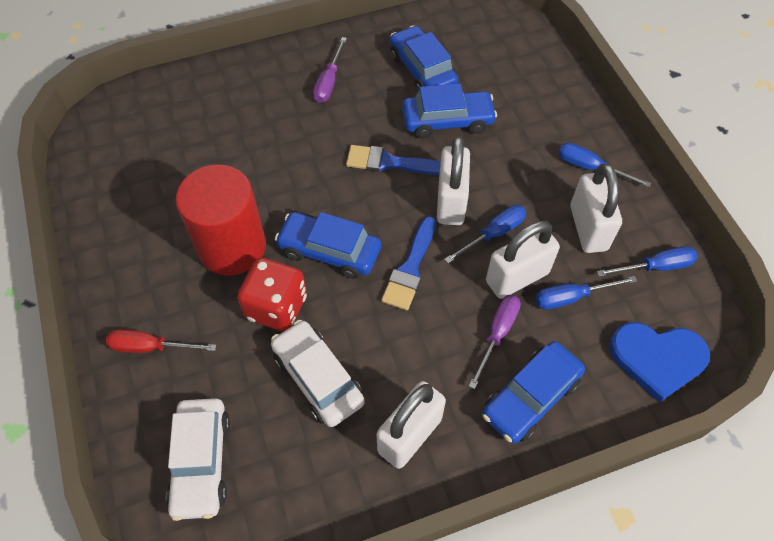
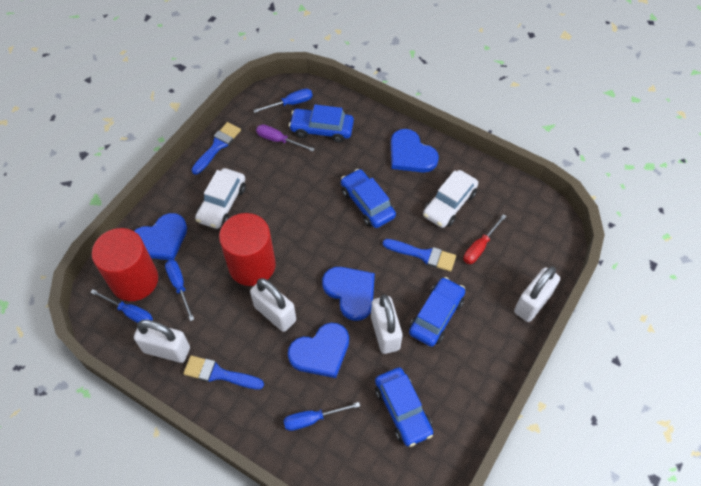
blue brush: 2 -> 3
blue heart: 1 -> 4
purple screwdriver: 2 -> 1
red cylinder: 1 -> 2
red dice: 1 -> 0

